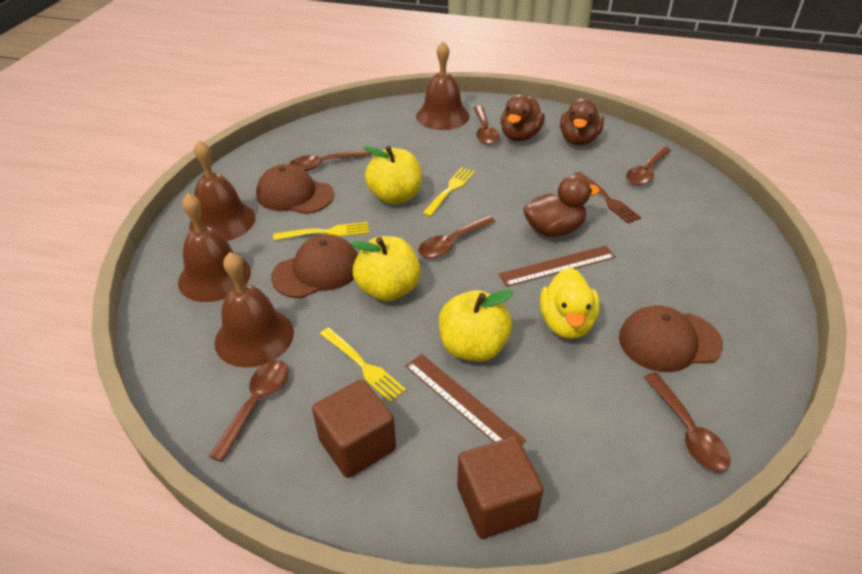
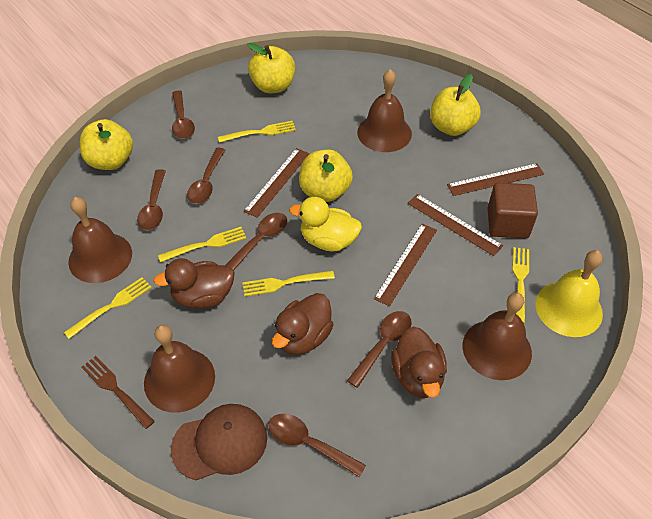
brown cap: 3 -> 1
brown cube: 2 -> 1
brown ruler: 2 -> 4
yellow apple: 3 -> 4
yellow bell: 0 -> 1
yellow fork: 3 -> 5

